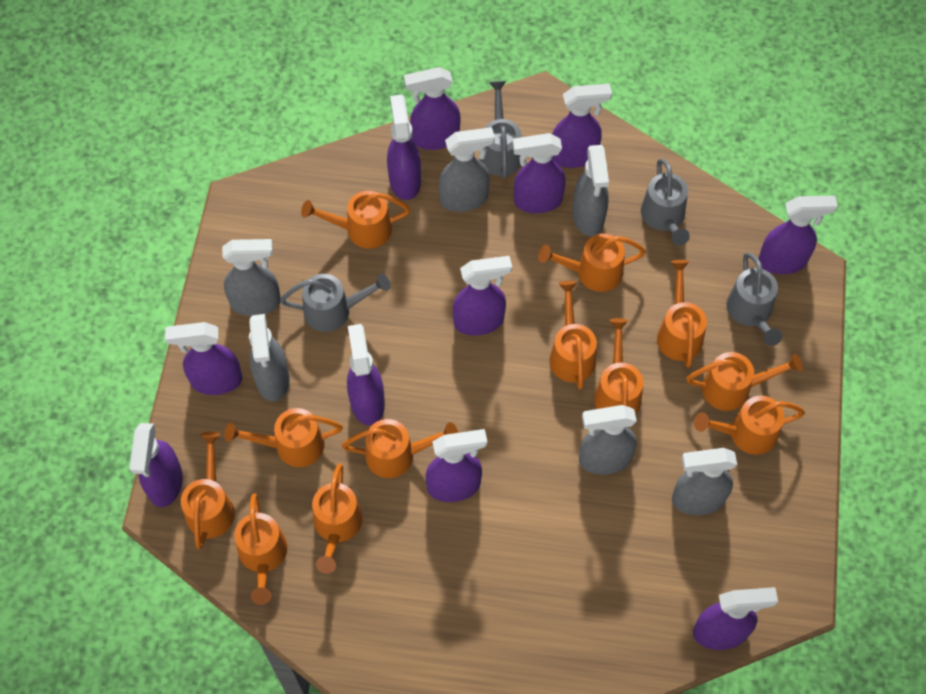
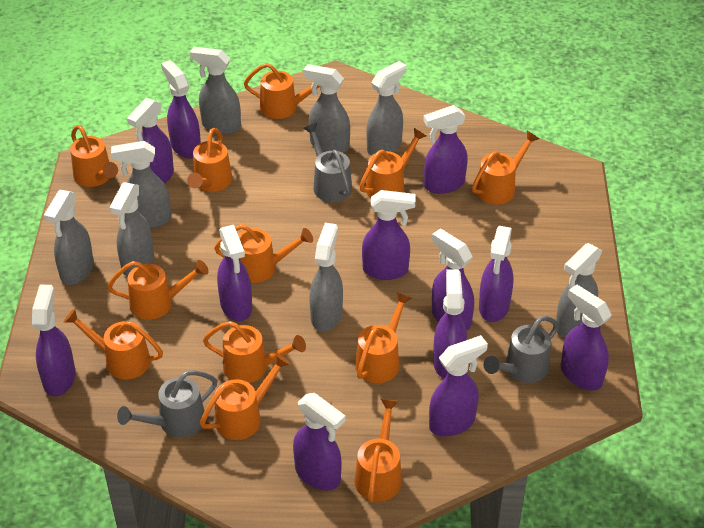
grey spray bottle: 6 -> 8
grey watering can: 4 -> 3
purple spray bottle: 11 -> 12

